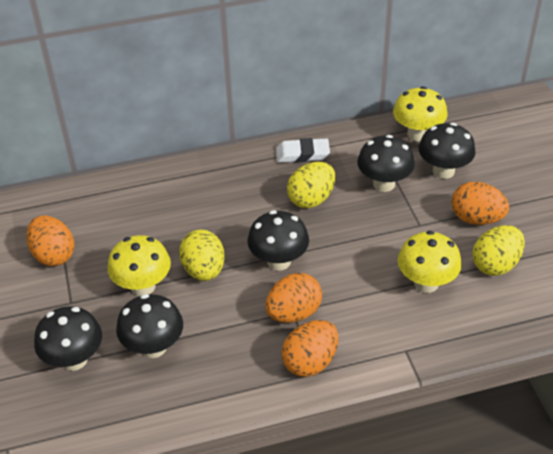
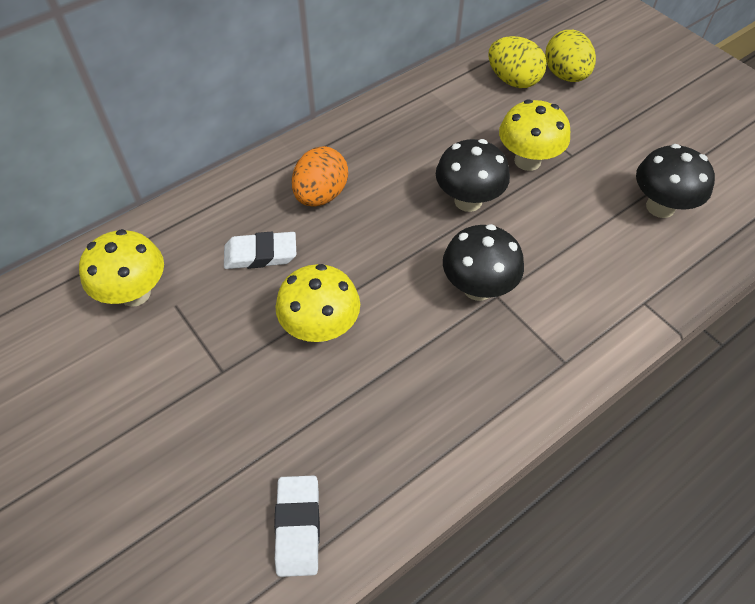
black mushroom: 5 -> 3
orange egg: 4 -> 1
white eraser: 1 -> 2
yellow egg: 3 -> 2

